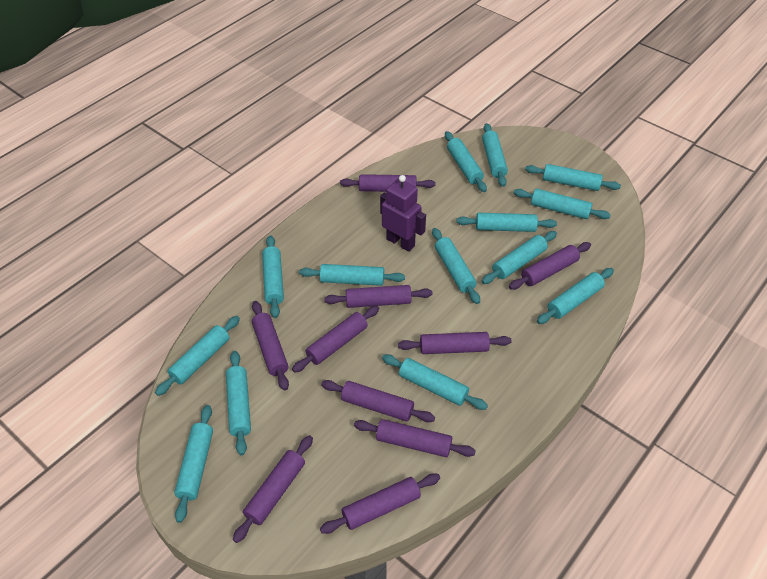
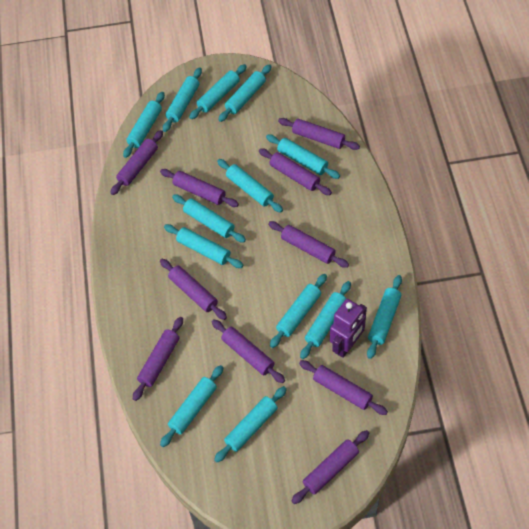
turquoise rolling pin: 14 -> 13

